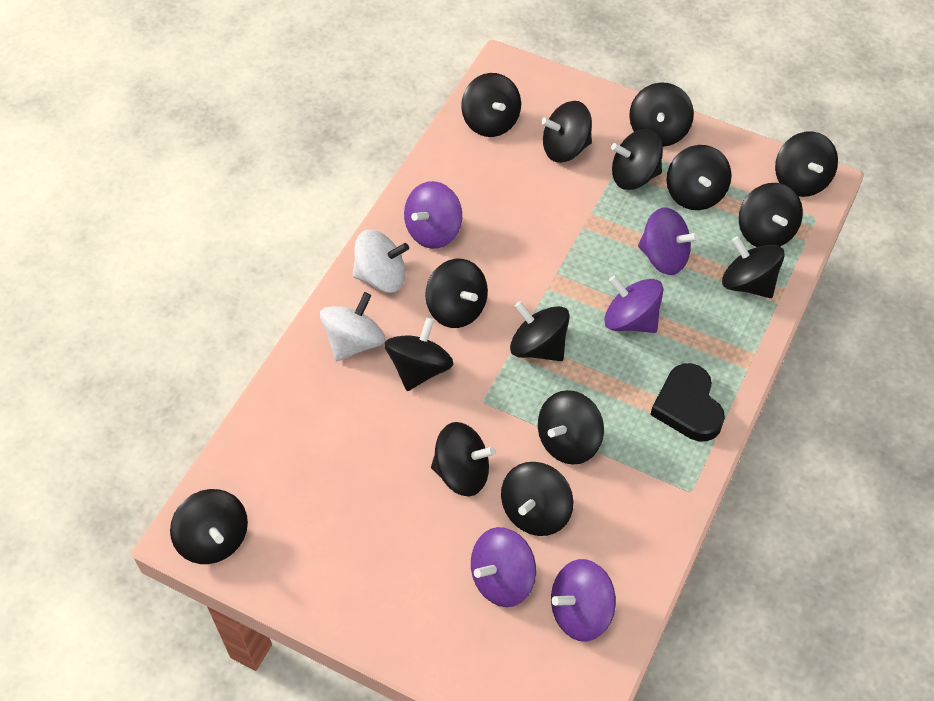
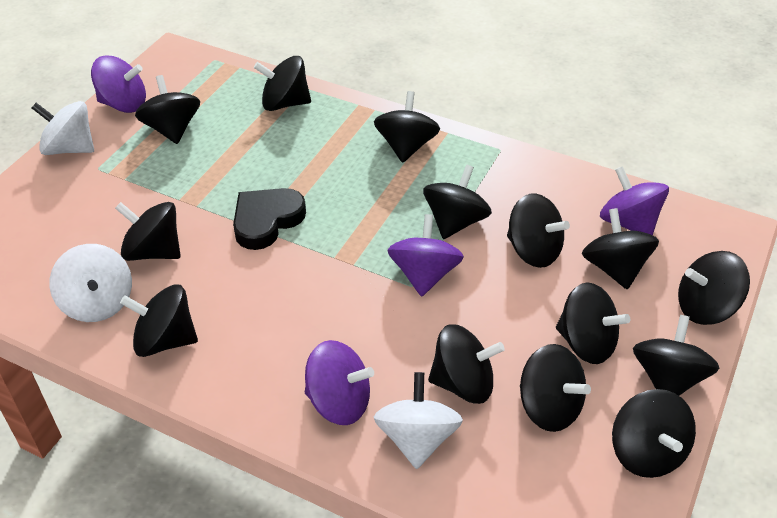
black spinning top: 15 -> 14
purple spinning top: 5 -> 4
white spinning top: 2 -> 3

